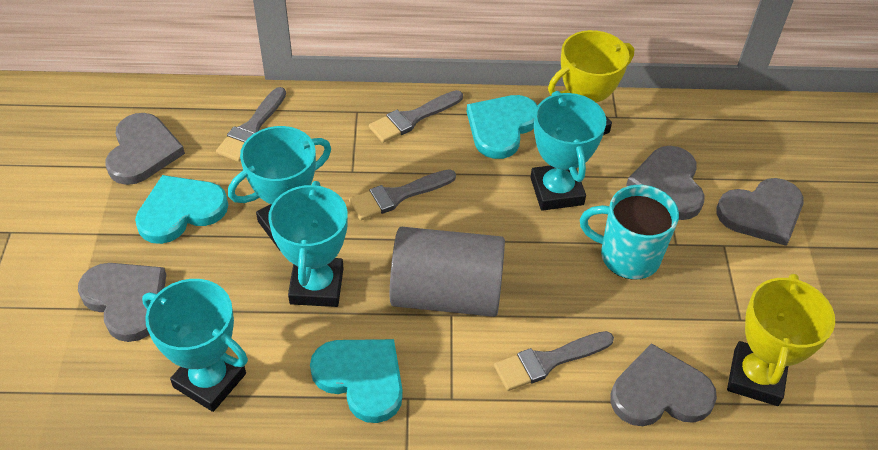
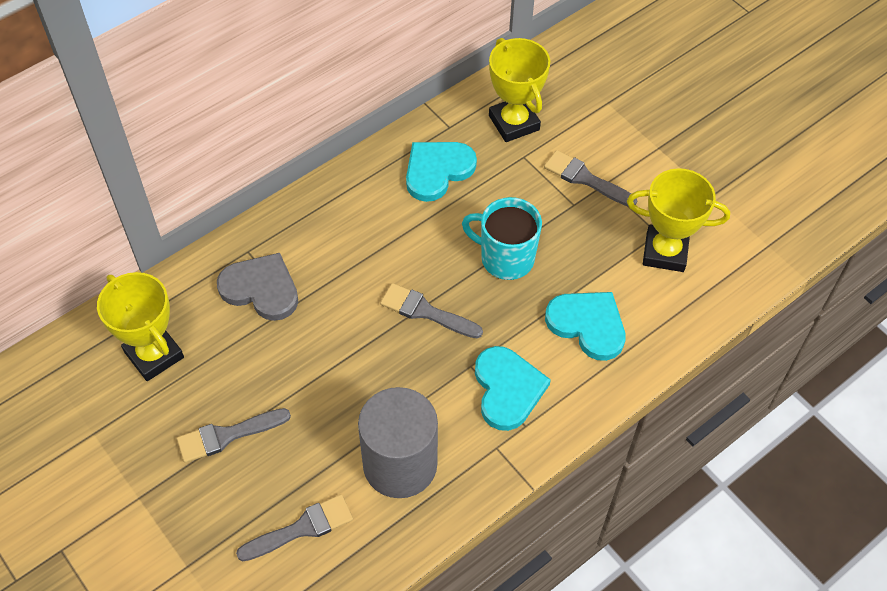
grey heart: 5 -> 1
turquoise trophy: 4 -> 0
yellow trophy: 2 -> 3

